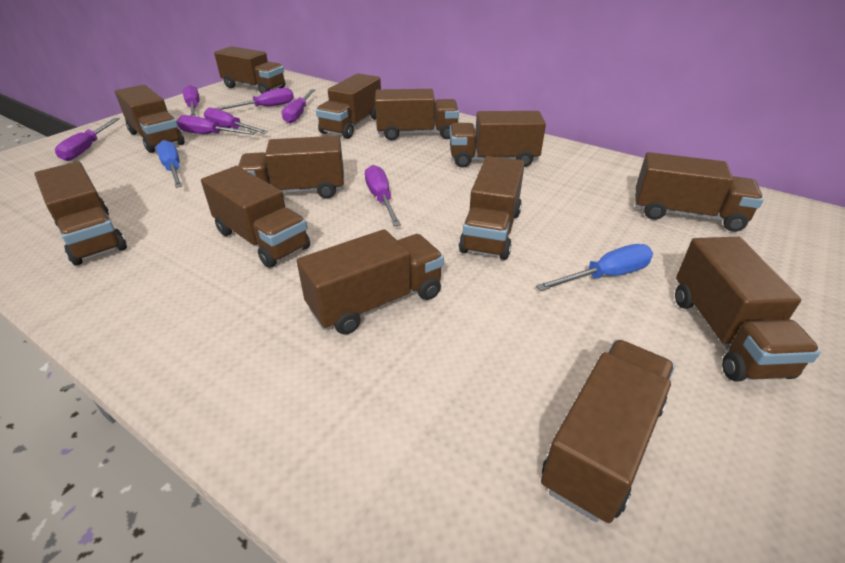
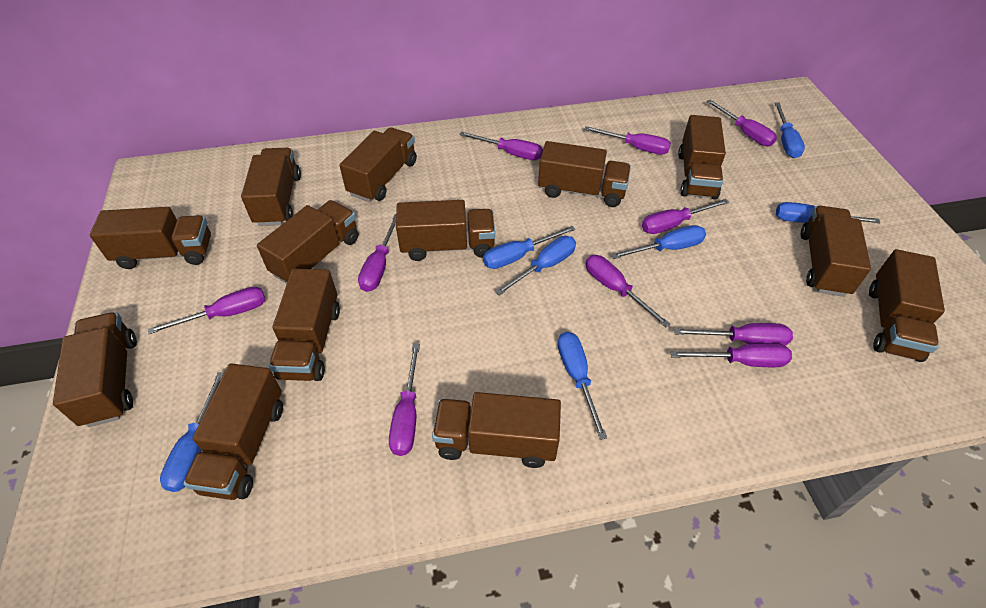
blue screwdriver: 2 -> 7
purple screwdriver: 7 -> 10

